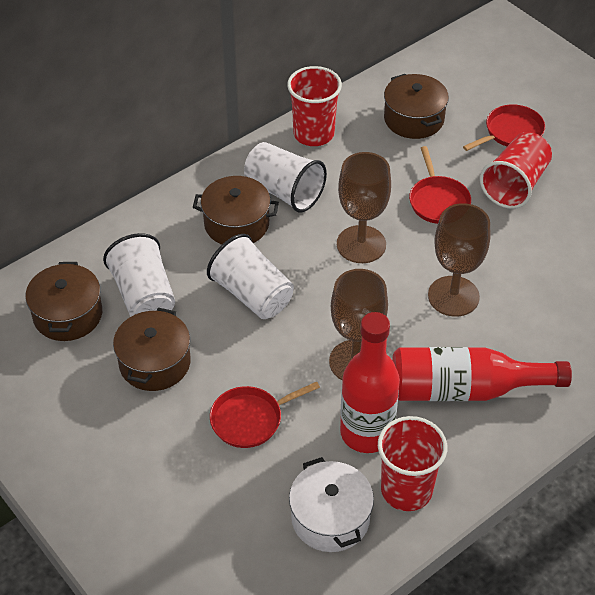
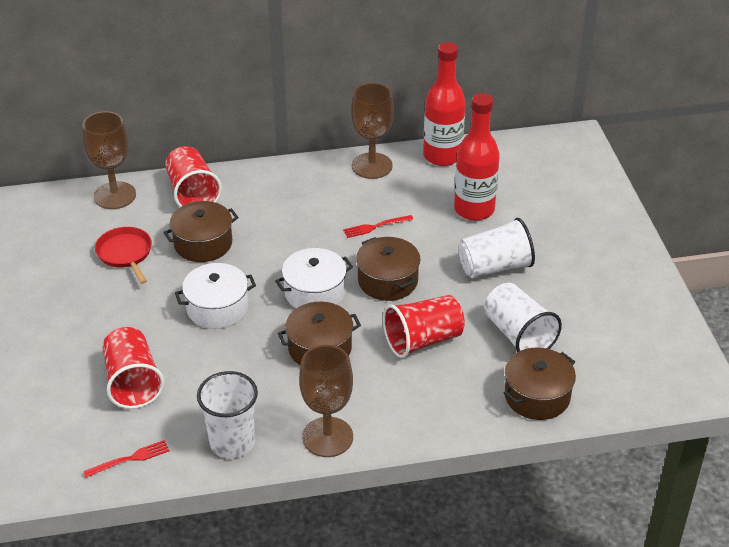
red fork: 0 -> 2
red pan: 3 -> 1
white pot: 1 -> 2

